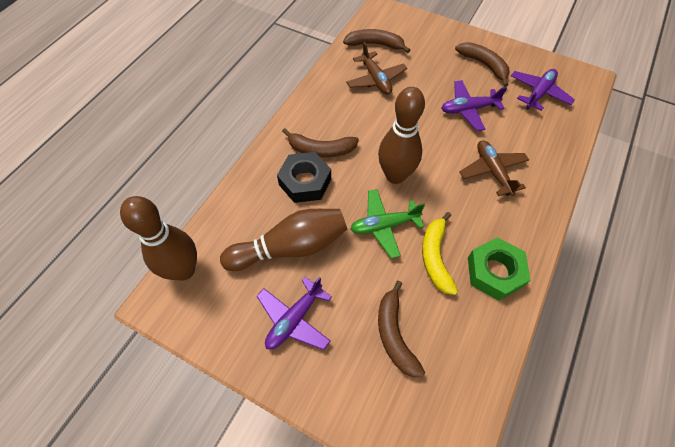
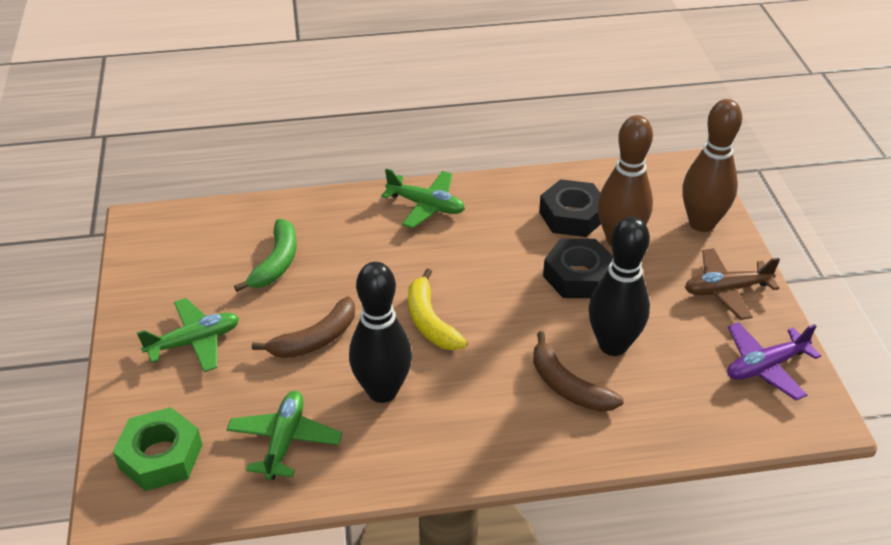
black bowling pin: 0 -> 2
black nut: 1 -> 2
brown banana: 4 -> 2
brown bowling pin: 3 -> 2
brown plane: 2 -> 1
green banana: 0 -> 1
green plane: 1 -> 3
purple plane: 3 -> 1

